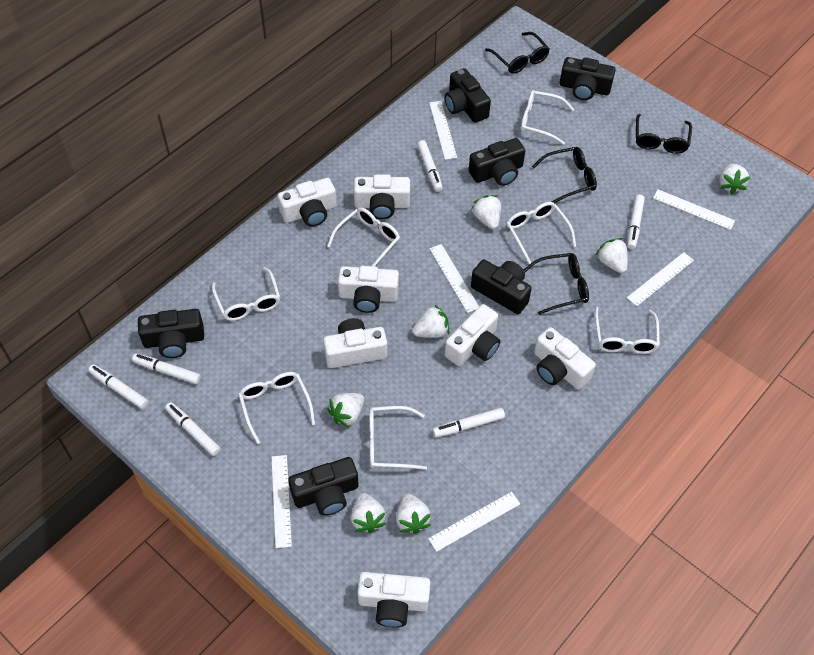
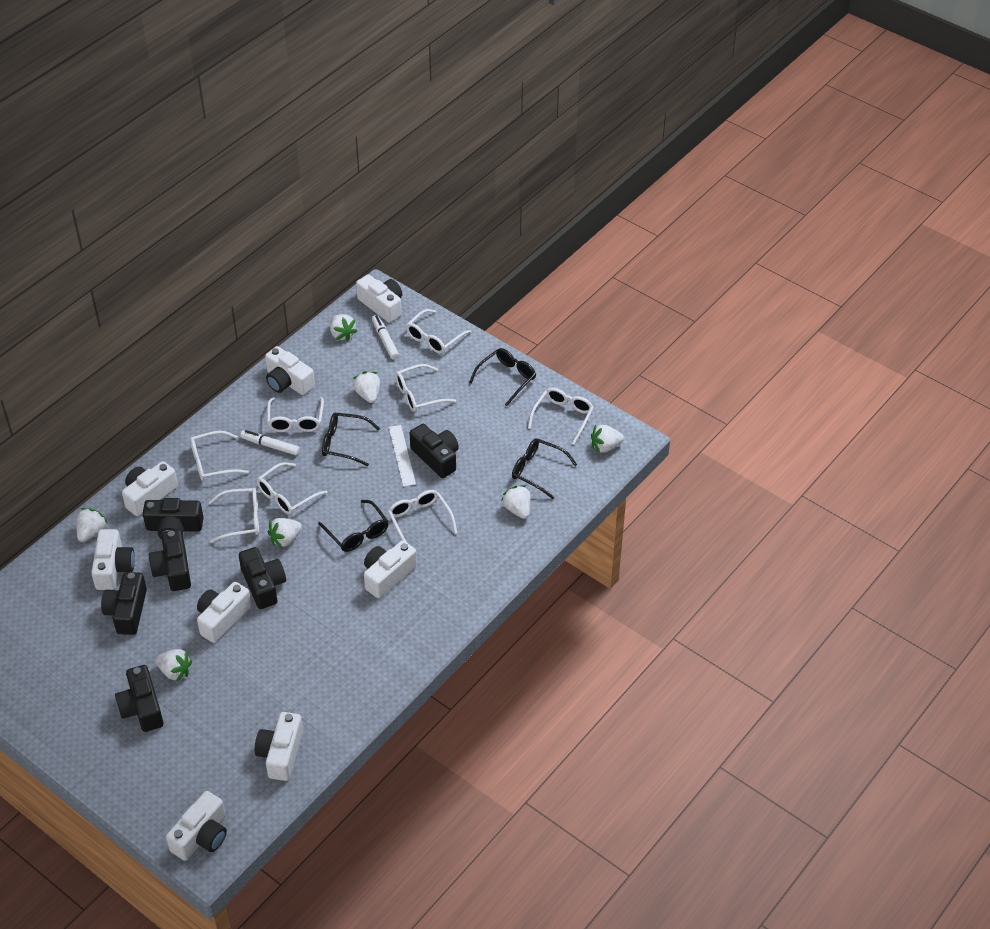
white camera: 7 -> 8
white glasses: 7 -> 8
white marker: 6 -> 2
white ruler: 6 -> 1

